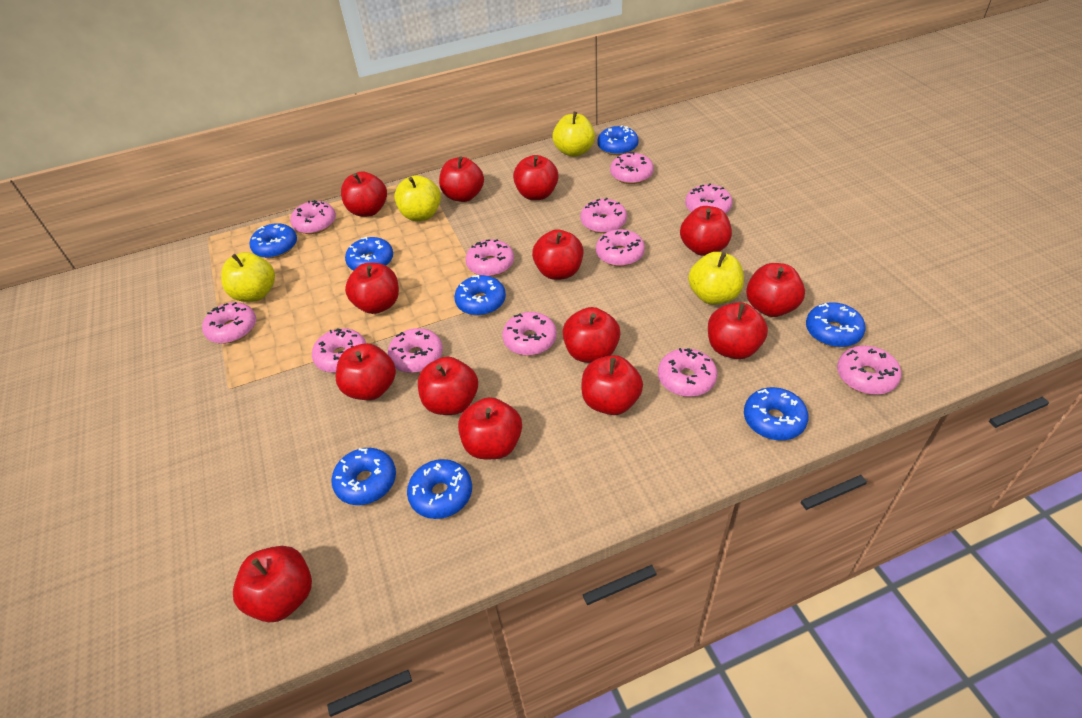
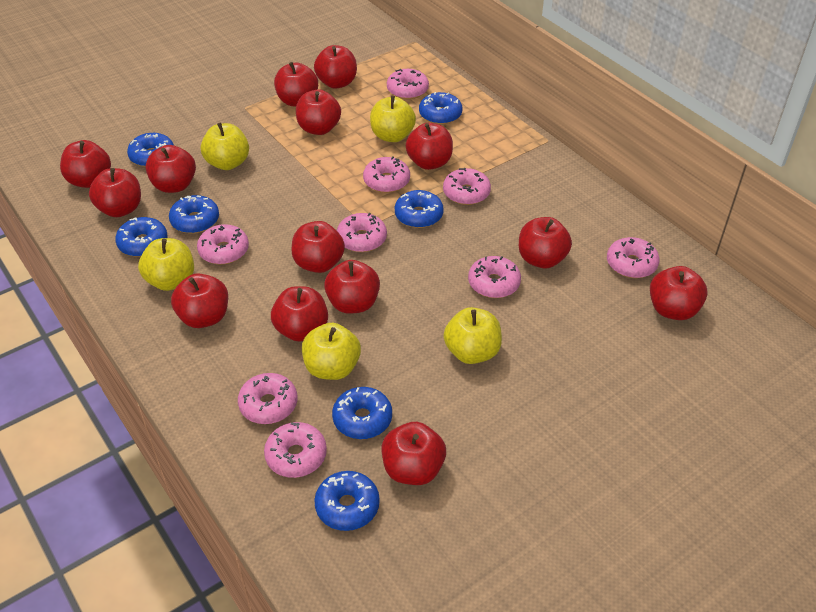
blue donut: 8 -> 7
pink donut: 12 -> 9
yellow apple: 4 -> 5

